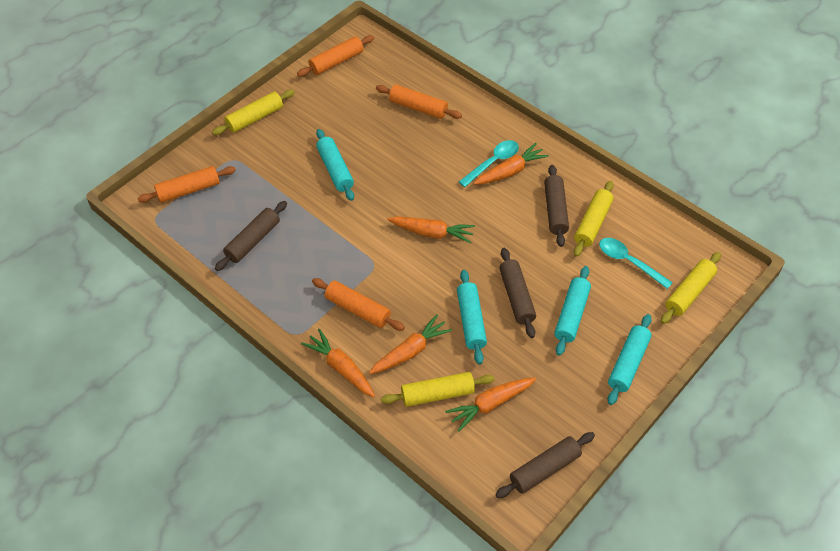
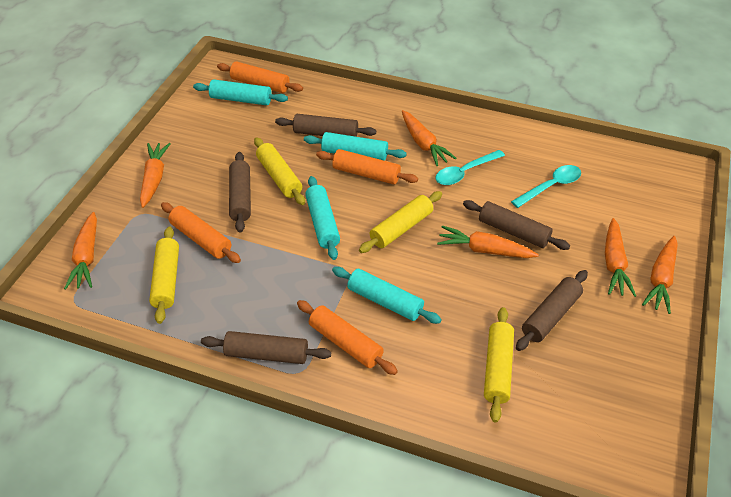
brown rolling pin: 4 -> 5
orange carrot: 5 -> 6

